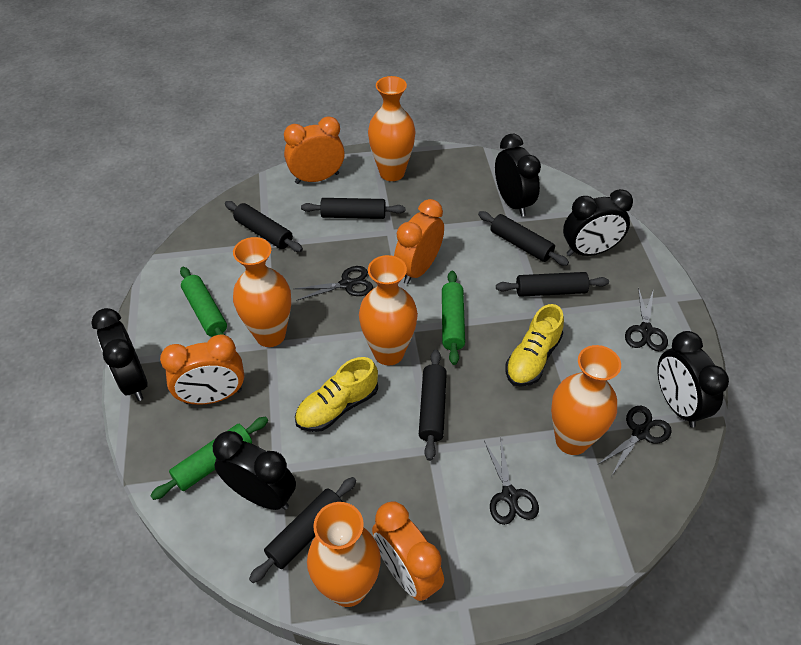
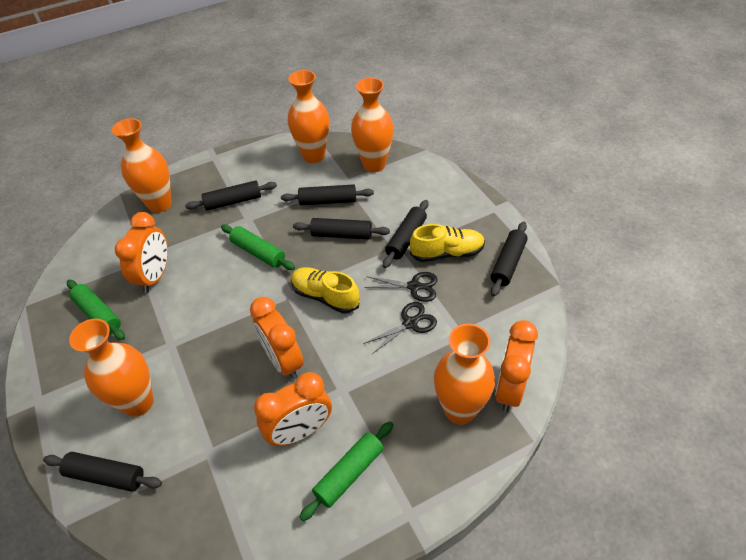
black clock: 5 -> 0
black scissors: 4 -> 2

